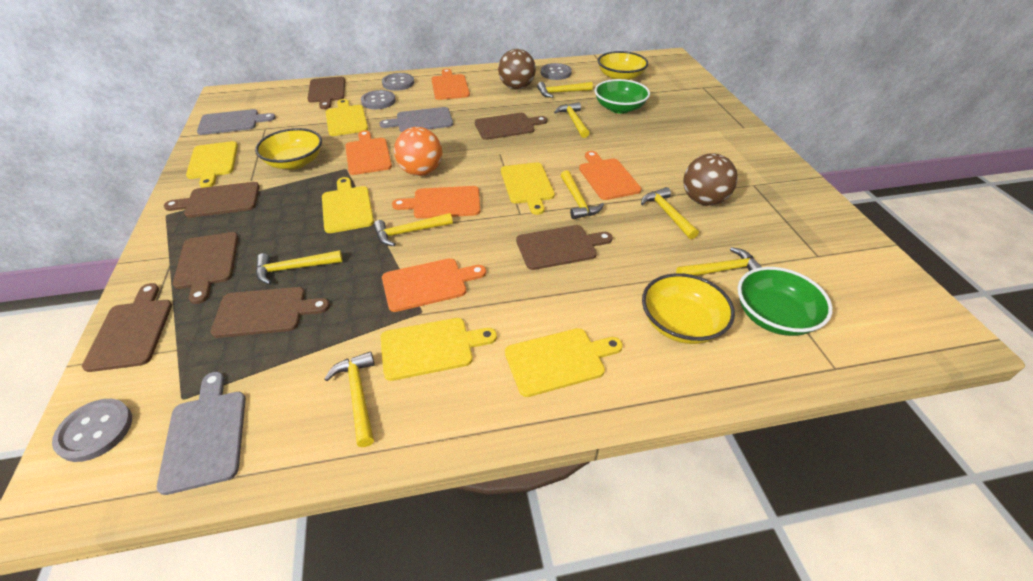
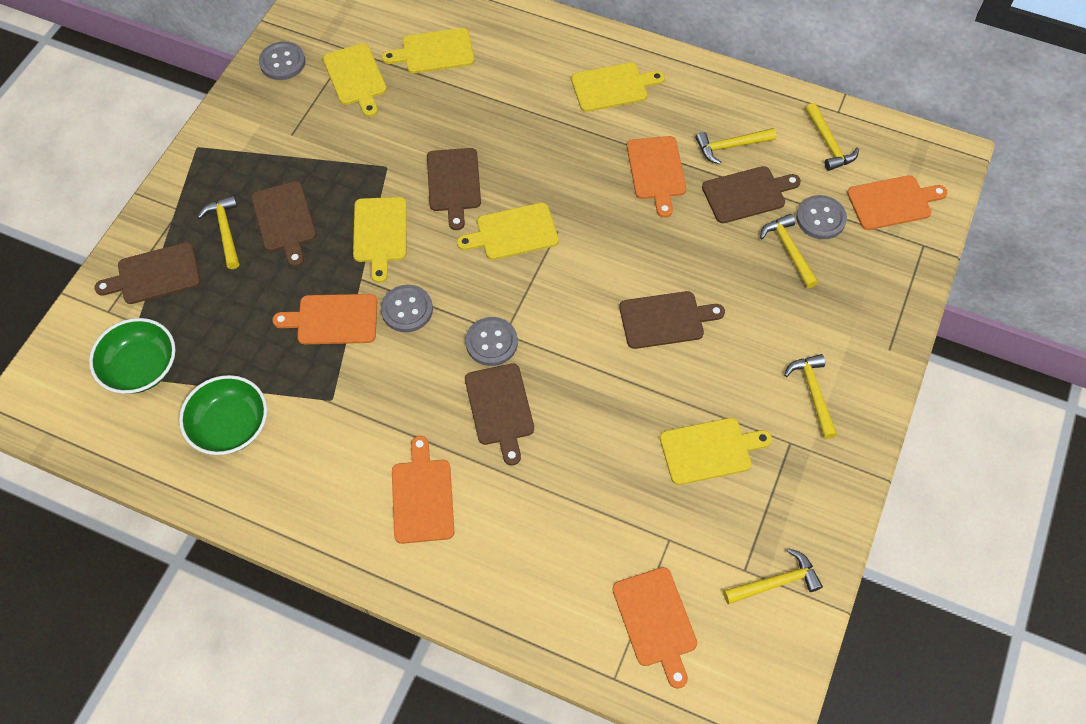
brown ball: 2 -> 0
brown cutting board: 7 -> 6
grey cutting board: 3 -> 0
orange ball: 1 -> 0
yellow bowl: 3 -> 0
yellow hammer: 8 -> 6

